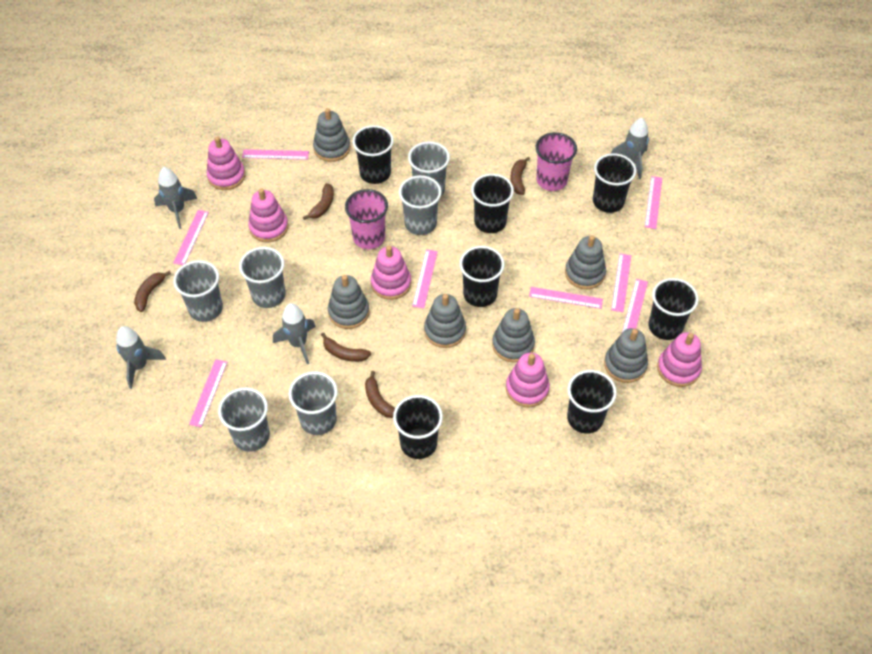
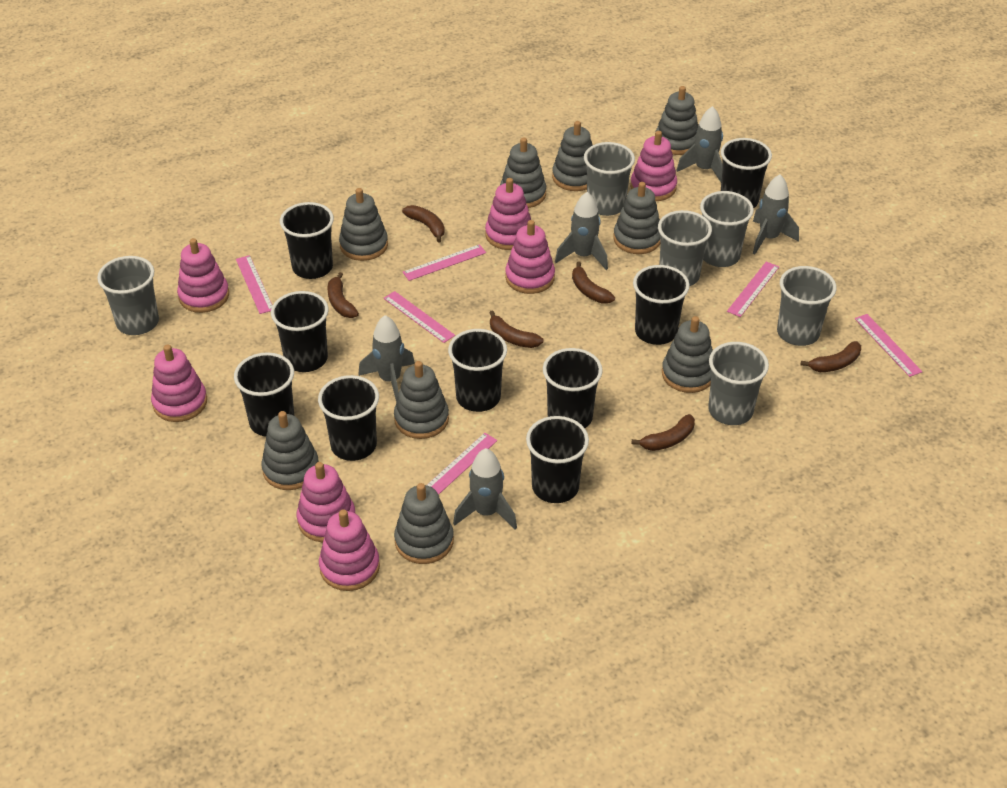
black cup: 7 -> 9
brown banana: 5 -> 6
grey rocket: 4 -> 5
grey stacking toy: 6 -> 9
pink cup: 2 -> 0
pink ruler: 8 -> 6
pink stacking toy: 5 -> 7

